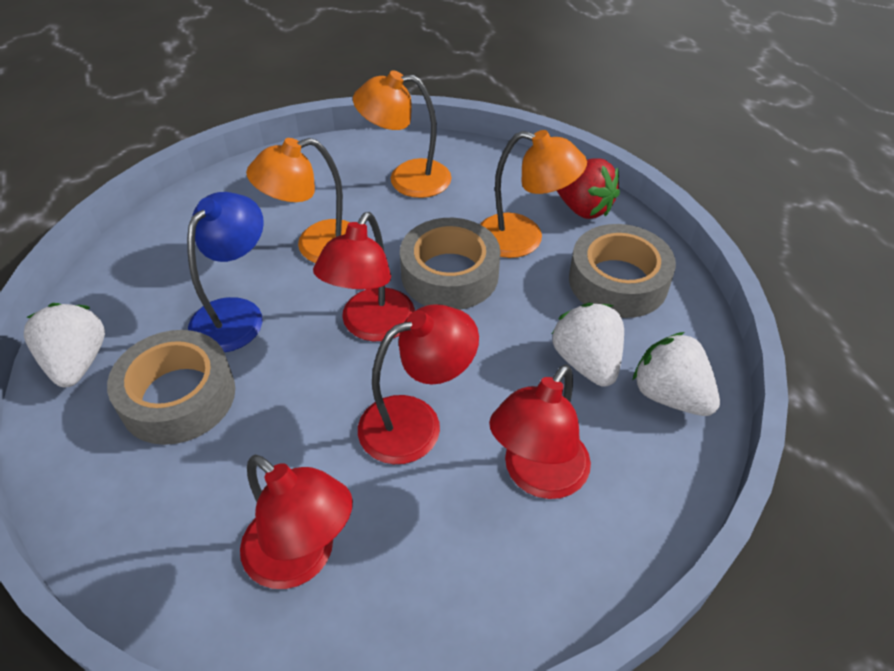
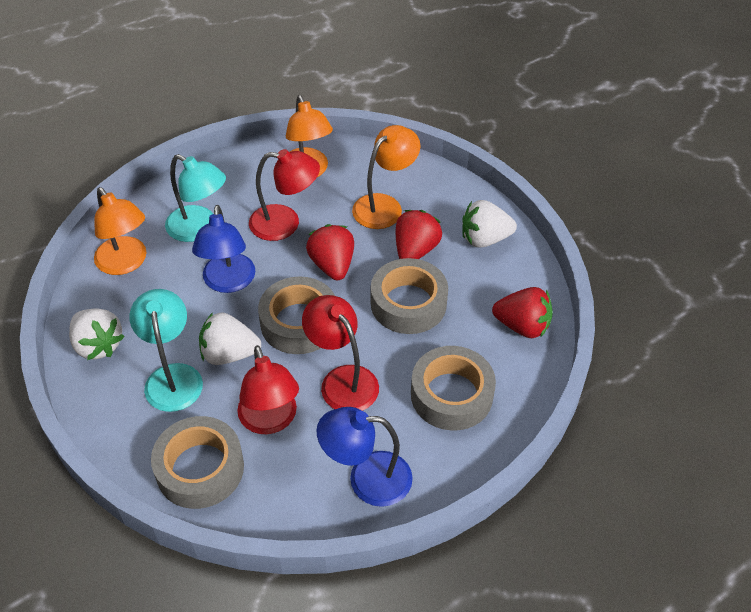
blue lamp: 1 -> 2
grey tape: 3 -> 4
red lamp: 4 -> 3
red strawberry: 1 -> 3
turquoise lamp: 0 -> 2

